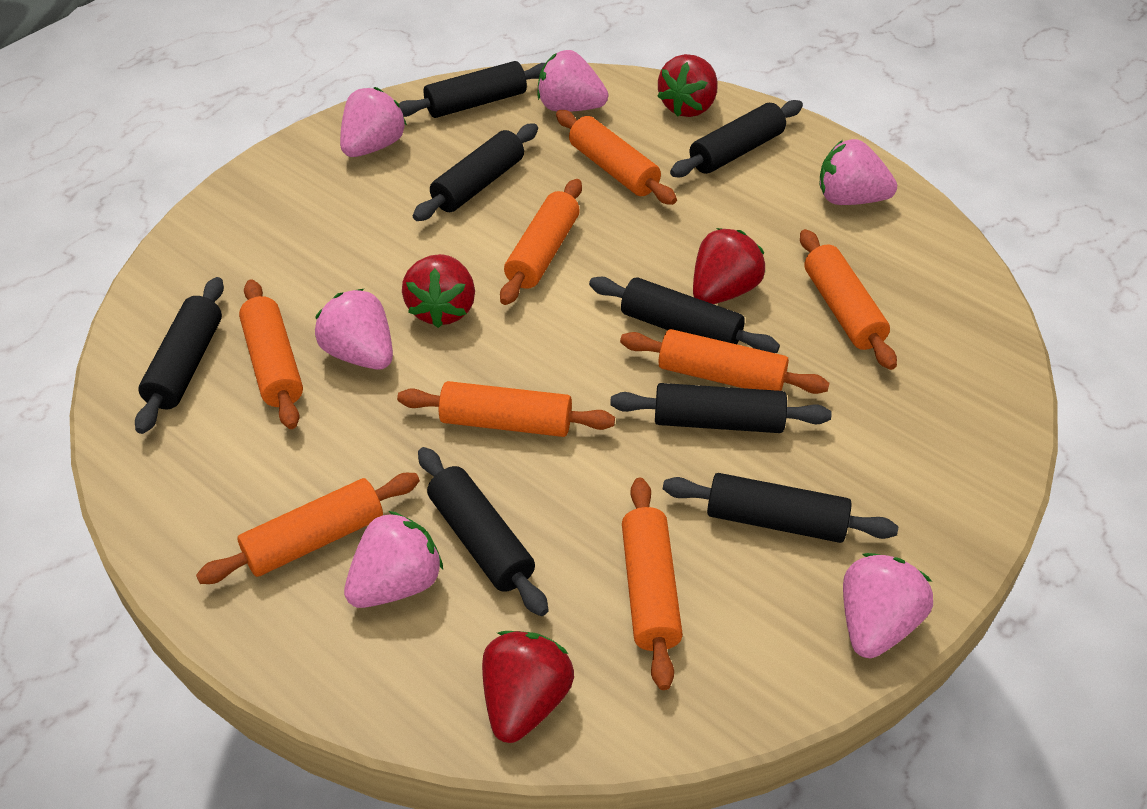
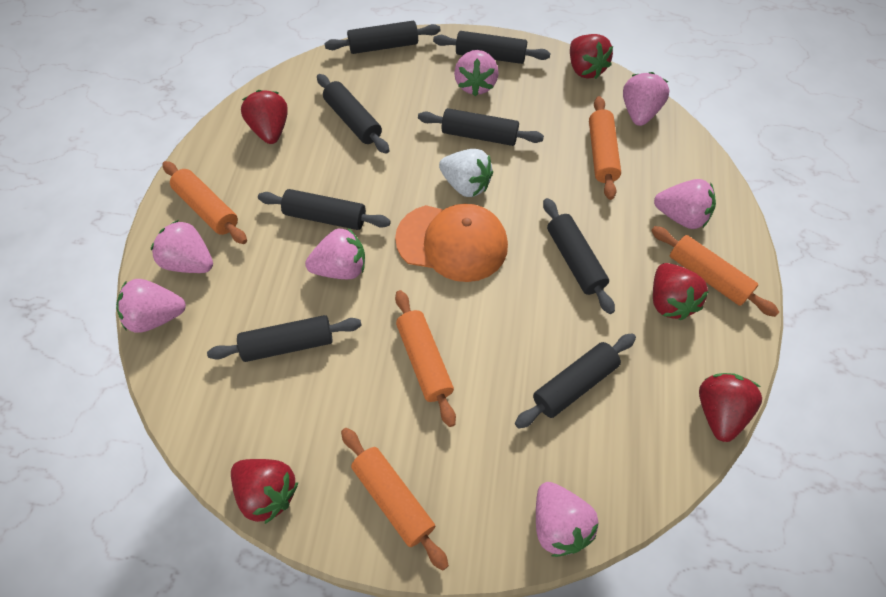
orange cap: 0 -> 1
orange rolling pin: 8 -> 5
pink strawberry: 6 -> 7
red strawberry: 4 -> 5
white strawberry: 0 -> 1

